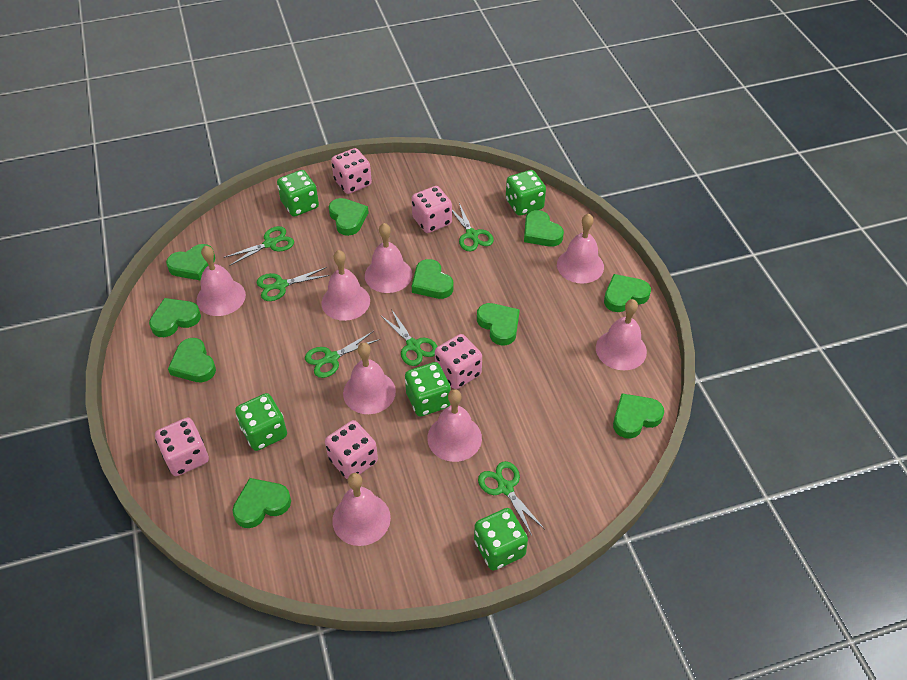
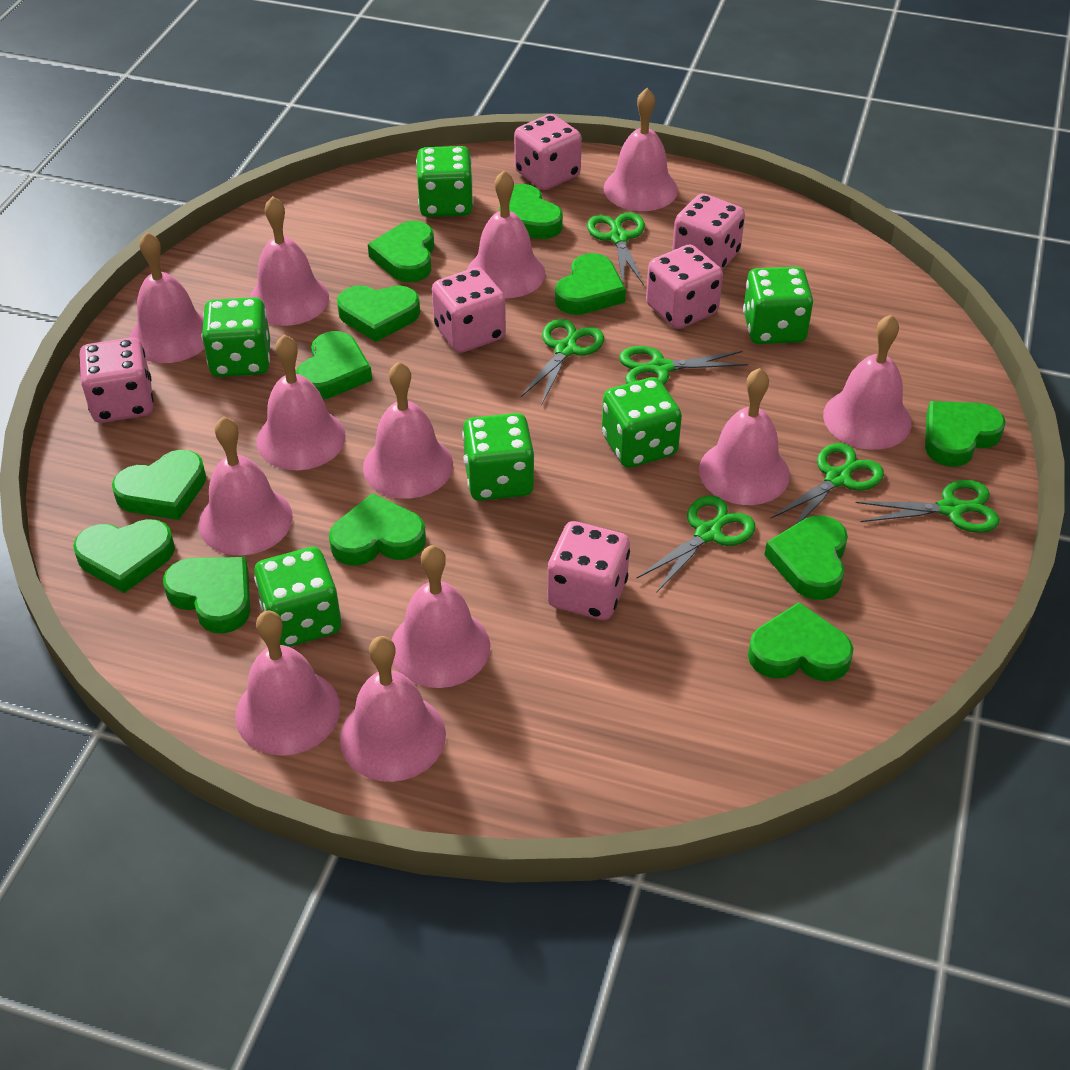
green dice: 5 -> 6
green heart: 10 -> 12
pink bell: 8 -> 12
pink dice: 5 -> 6

